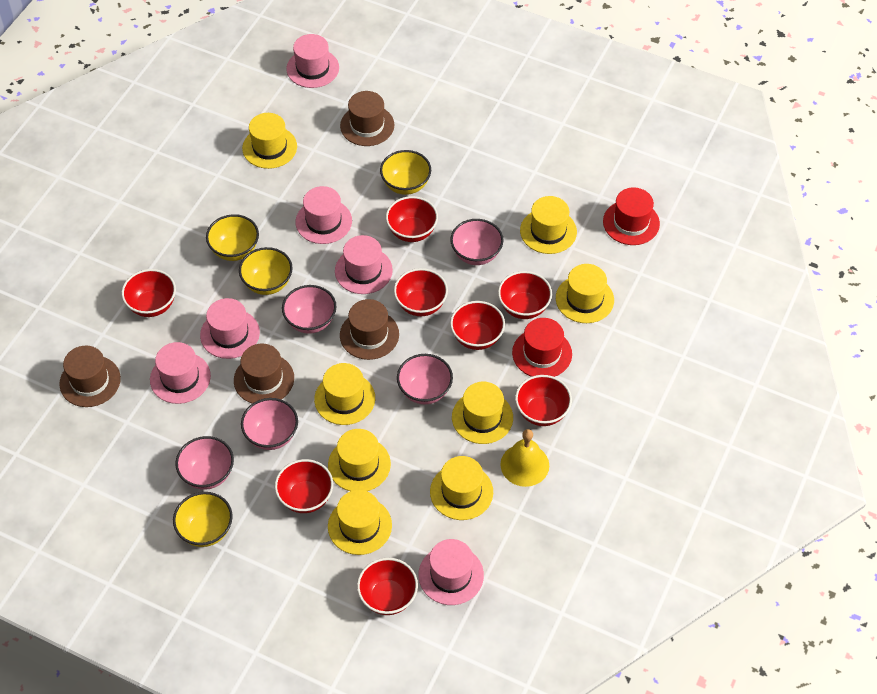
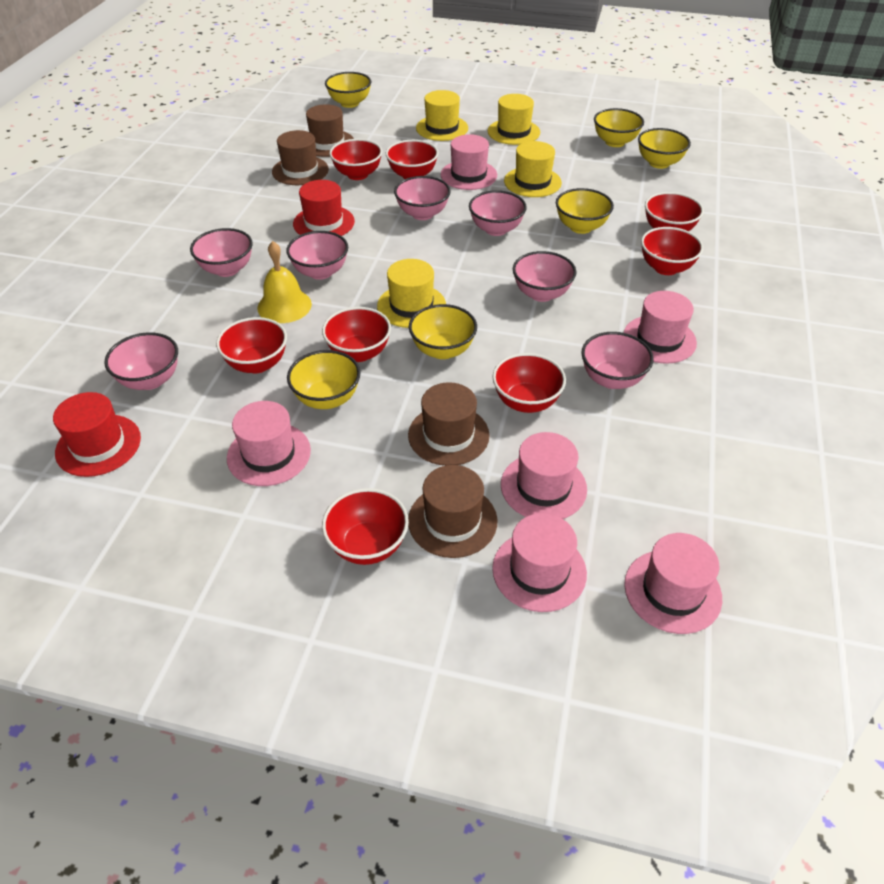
pink bowl: 5 -> 7
yellow bowl: 4 -> 6
yellow hat: 8 -> 4

